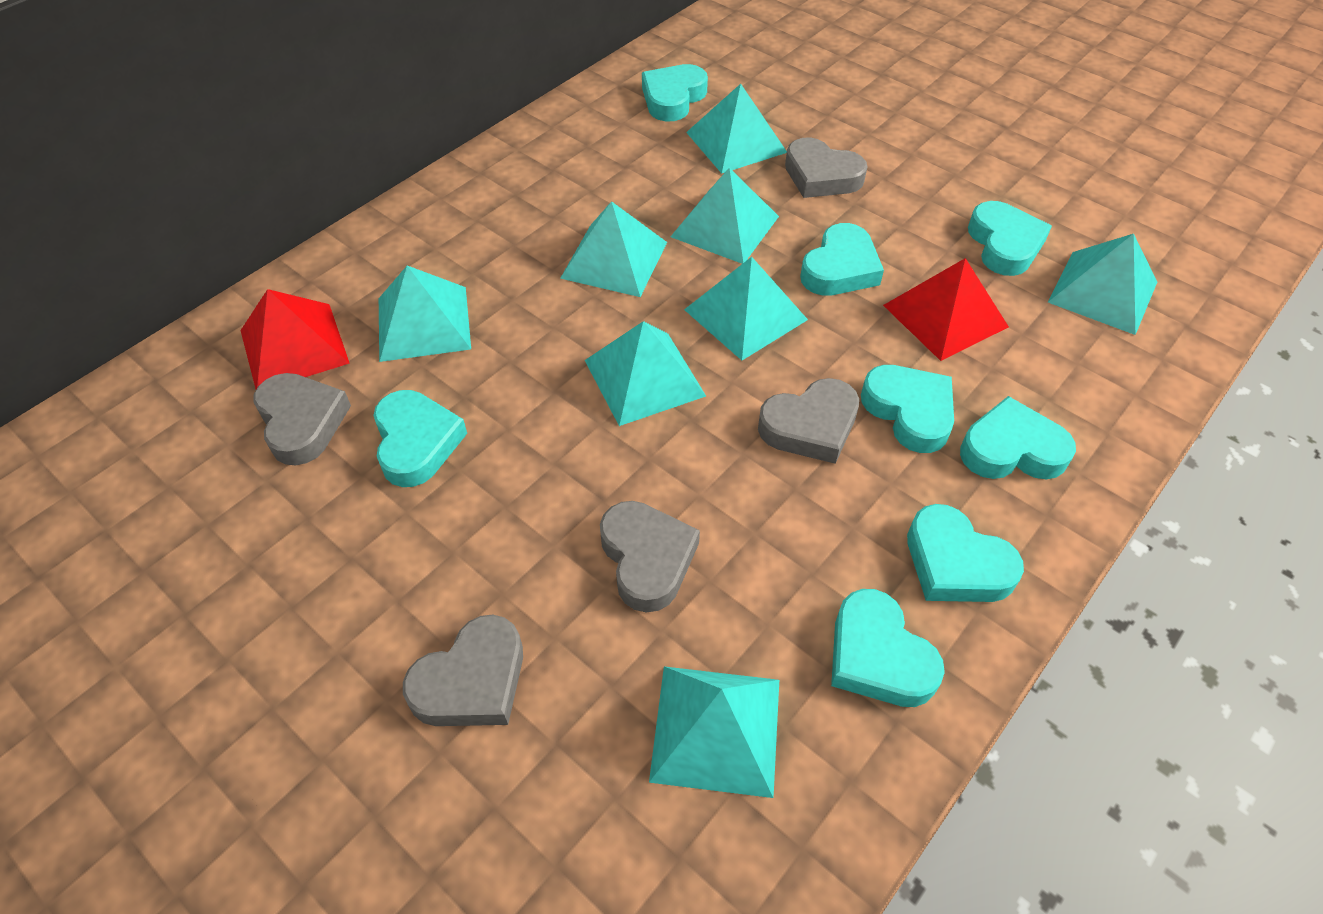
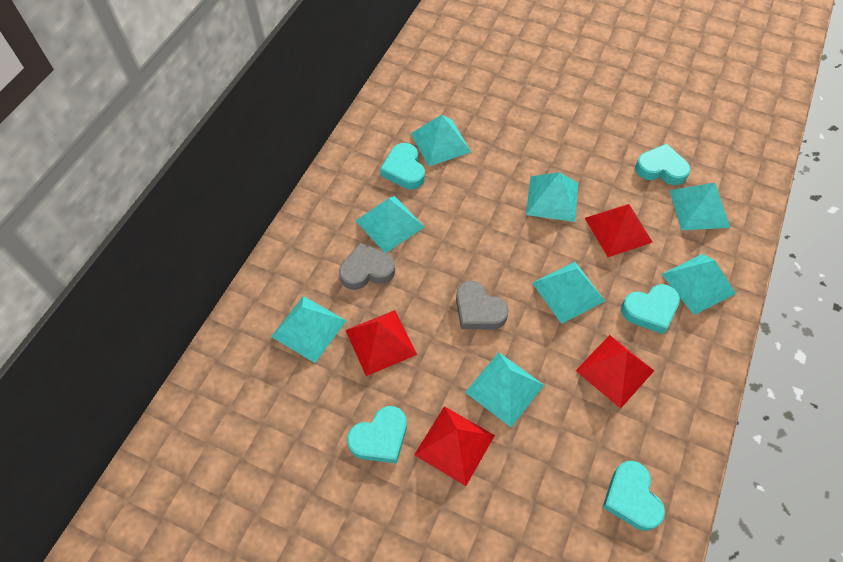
grey heart: 5 -> 2
red pyramid: 2 -> 4
turquoise heart: 8 -> 5

